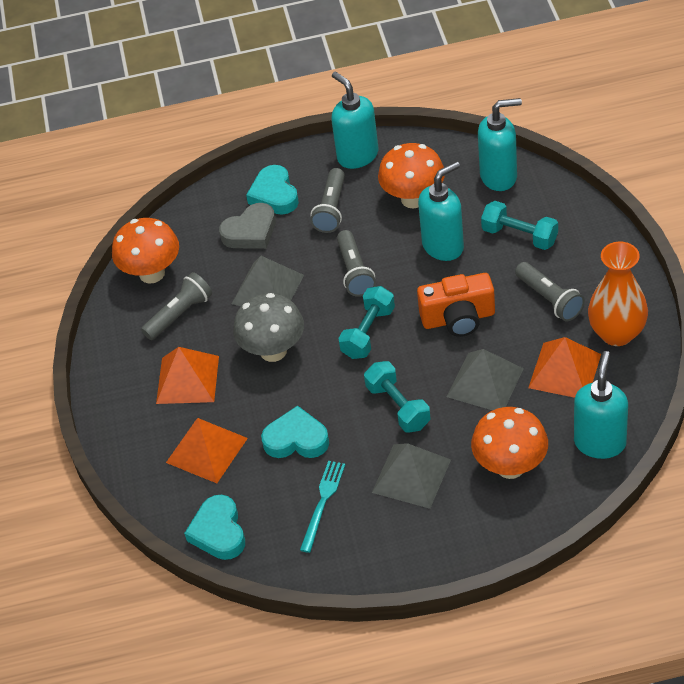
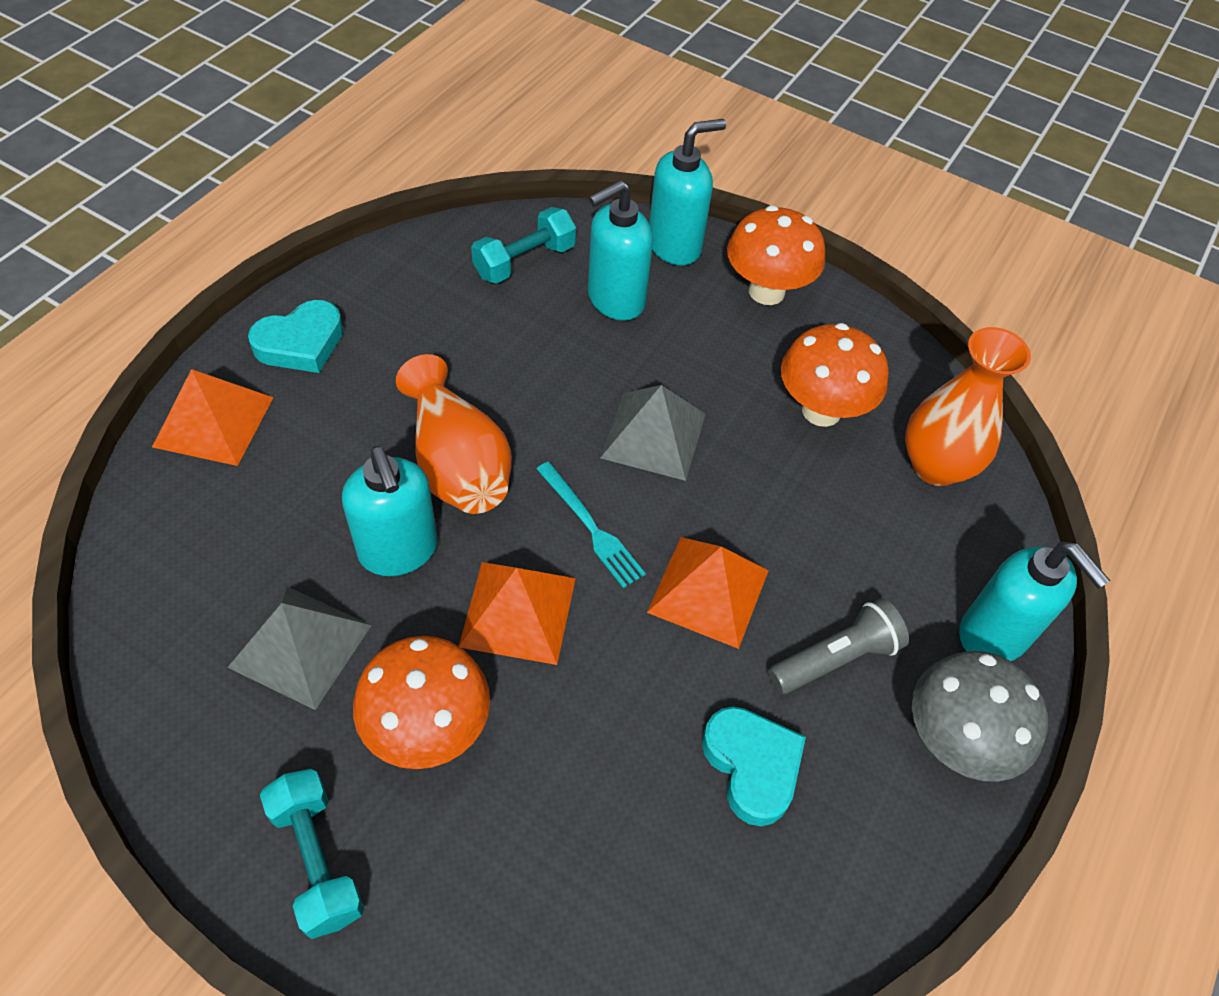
grey flashlight: 4 -> 1
grey heart: 1 -> 0
grey pyramid: 3 -> 2
orange camera: 1 -> 0
orange vase: 1 -> 2
turquoise dumbbell: 3 -> 2
turquoise heart: 3 -> 2

